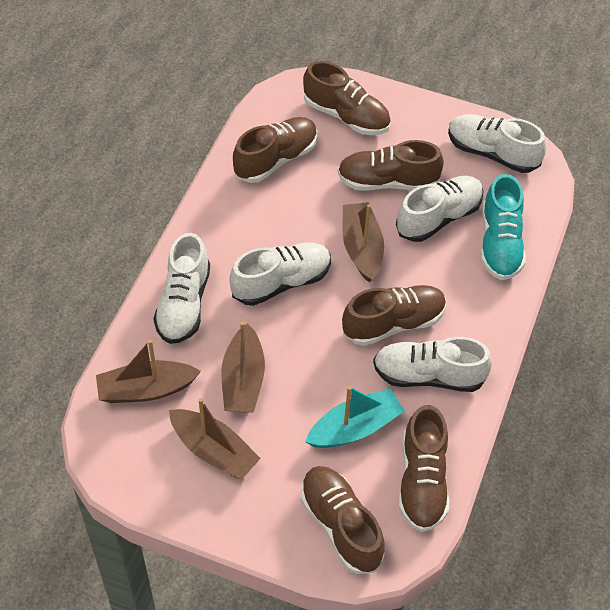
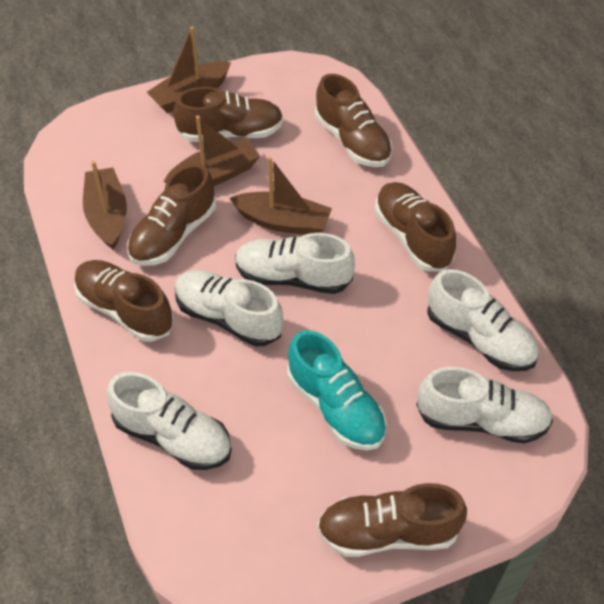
turquoise boat: 1 -> 0

